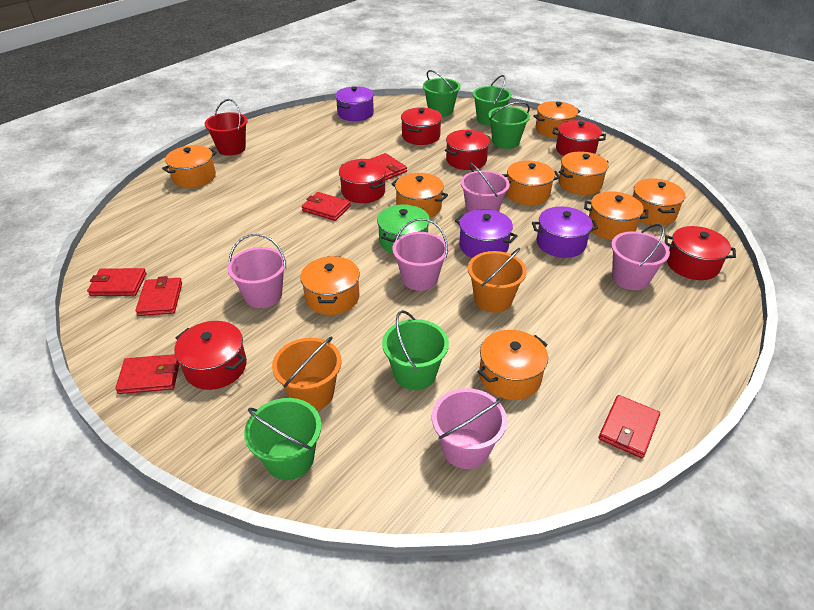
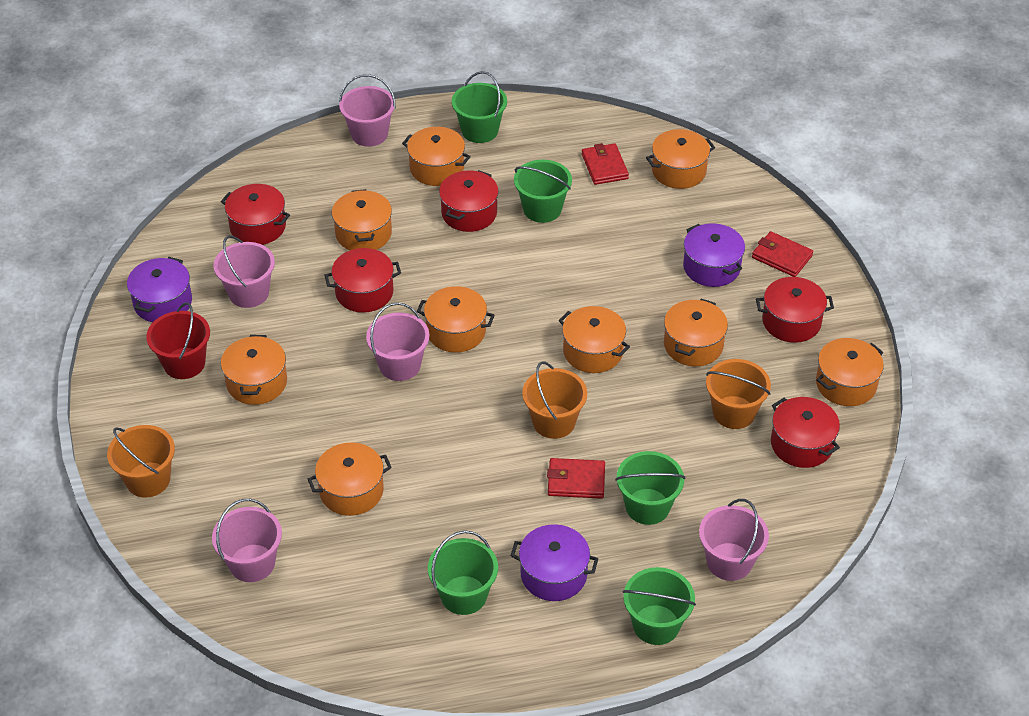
green pot: 1 -> 0
orange bucket: 2 -> 3
red pot: 6 -> 5
red wallet: 6 -> 3

